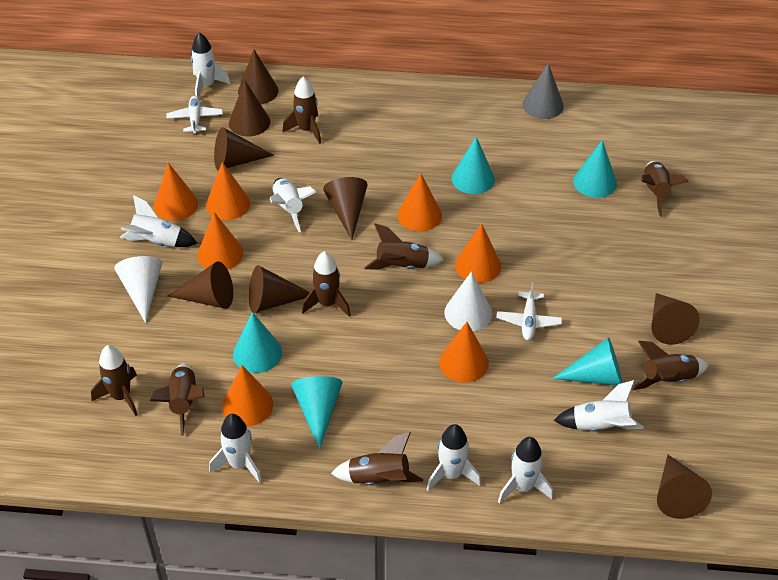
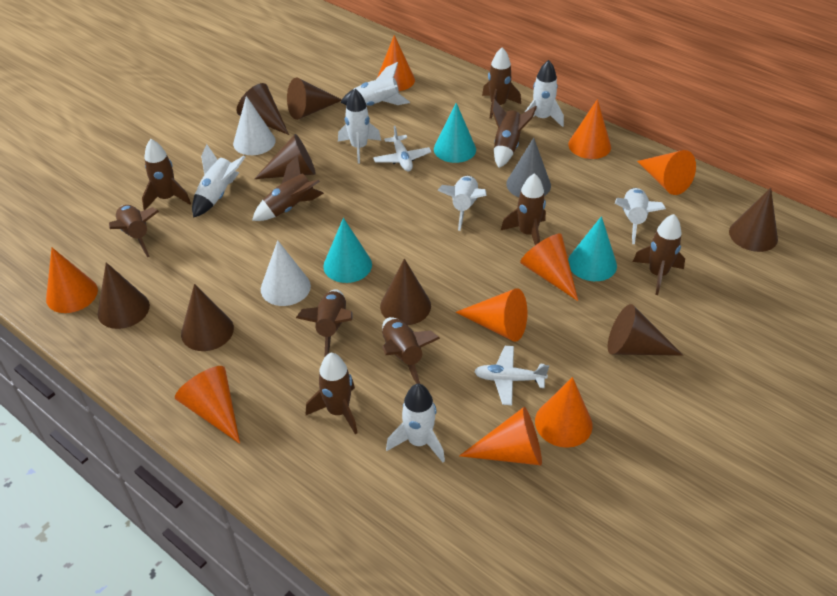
brown rocket: 8 -> 10
orange cone: 7 -> 9
turquoise cone: 5 -> 3

